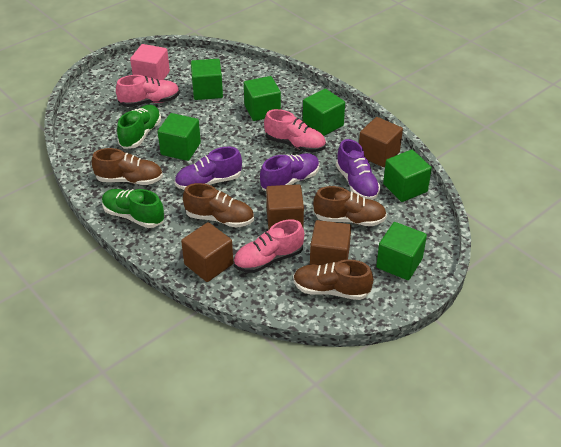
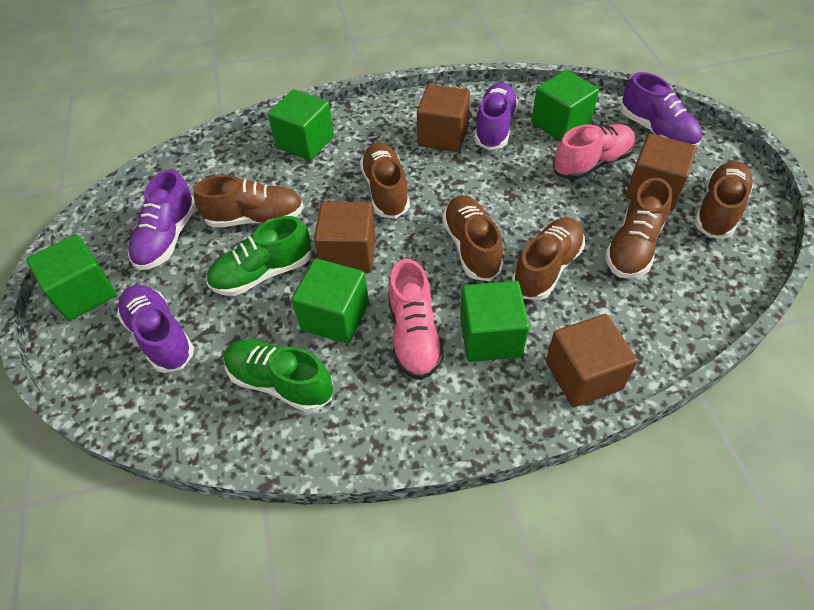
brown shoe: 4 -> 6
green cube: 6 -> 5
pink cube: 1 -> 0
pink shoe: 3 -> 2
purple shoe: 3 -> 4

